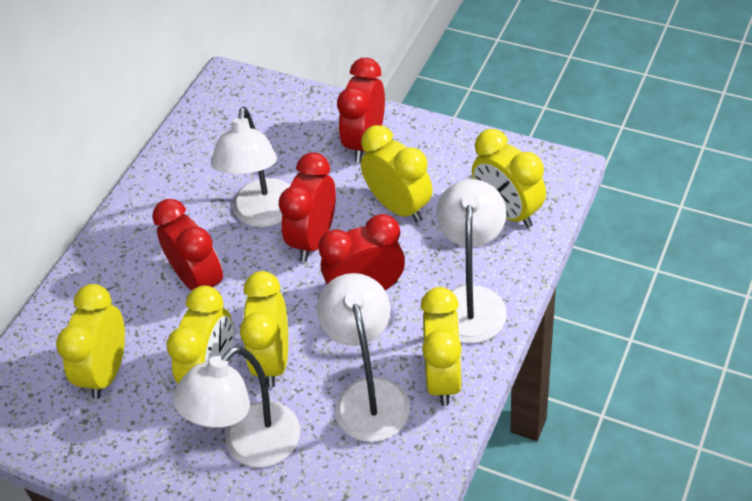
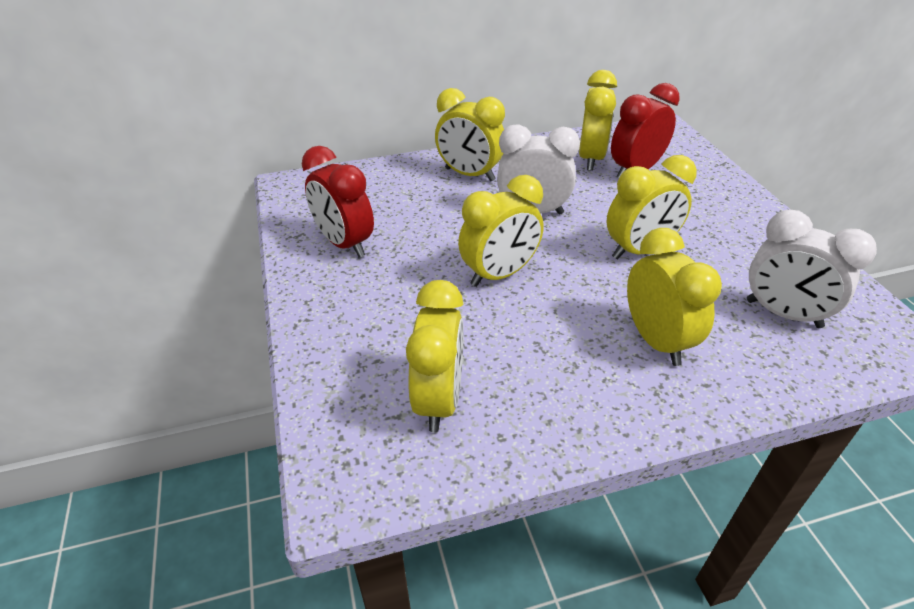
red clock: 4 -> 2
white clock: 0 -> 2
white lamp: 4 -> 0

